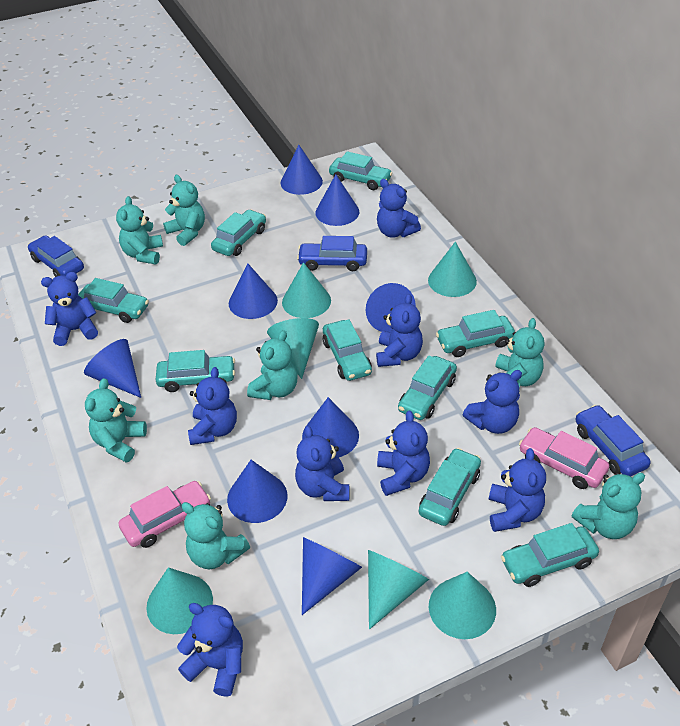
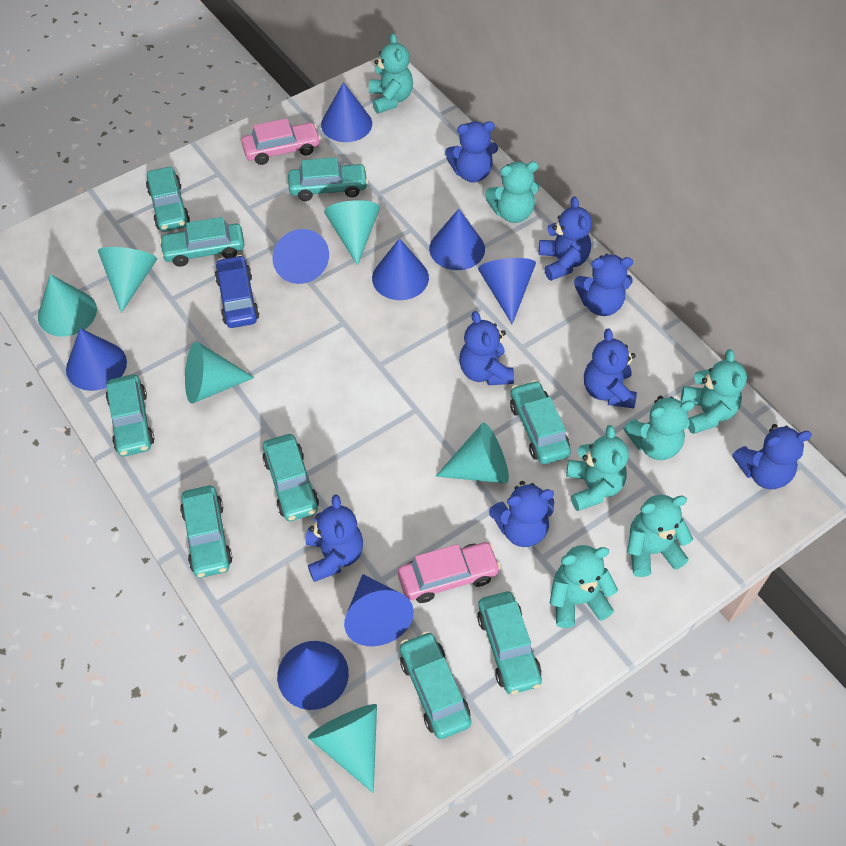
blue car: 3 -> 1
blue teddy bear: 9 -> 8

